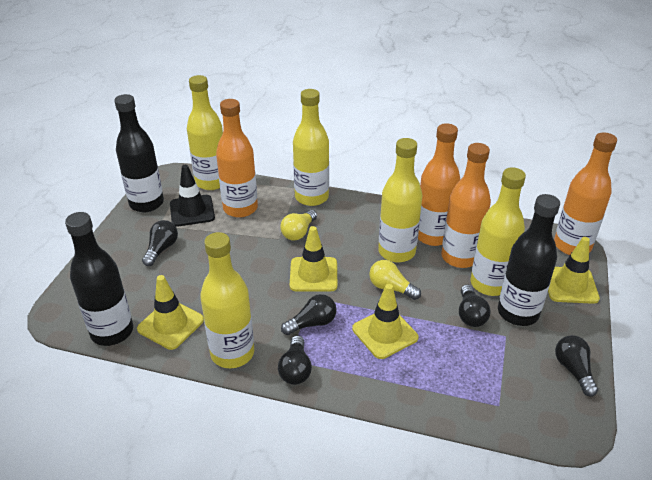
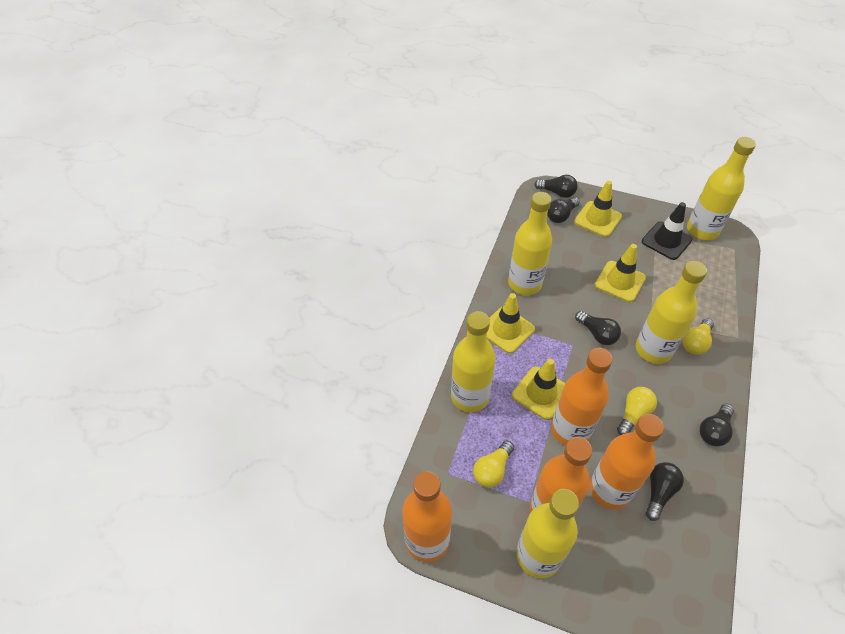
black bottle: 3 -> 0
yellow light bulb: 2 -> 3

